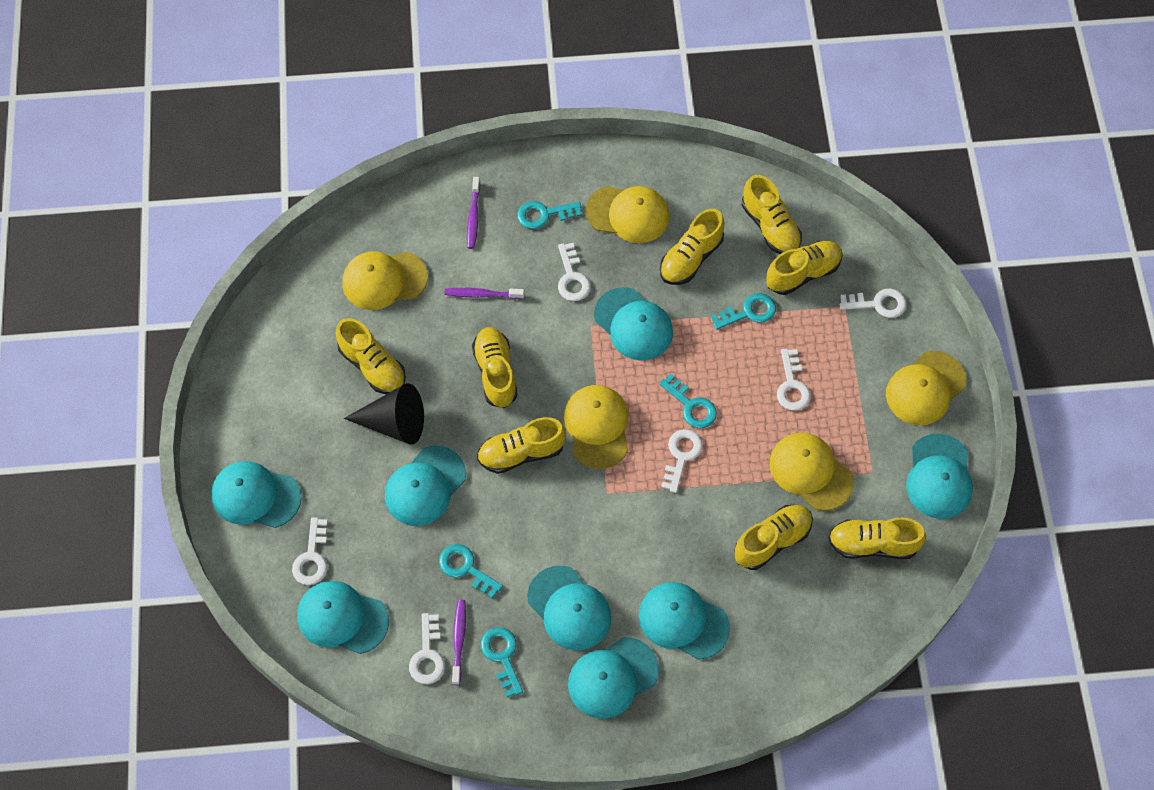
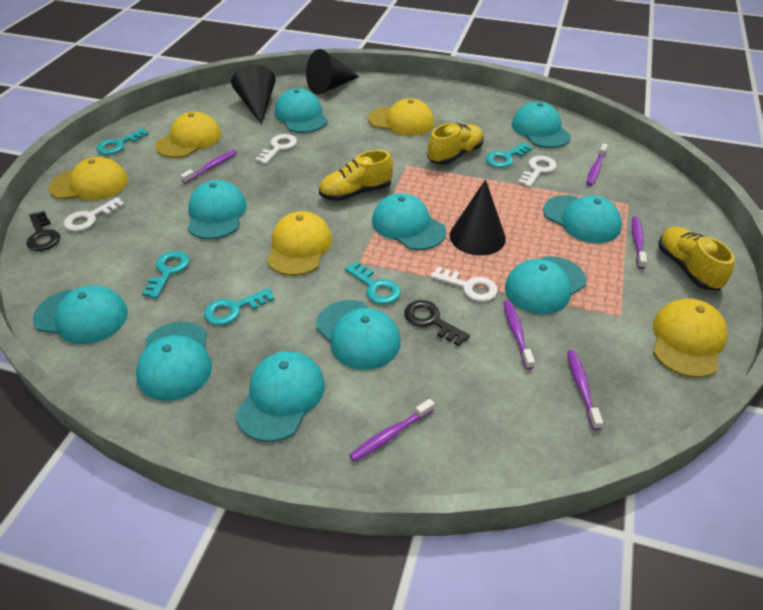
black cone: 1 -> 3
black key: 0 -> 2
purple toothbrush: 3 -> 6
turquoise cap: 8 -> 10
white key: 6 -> 4
yellow shoe: 8 -> 3

